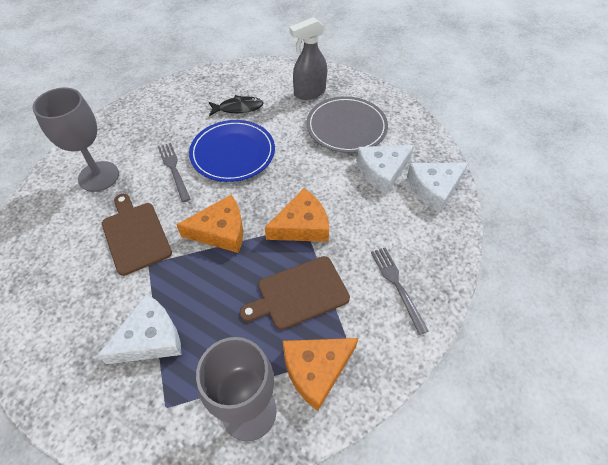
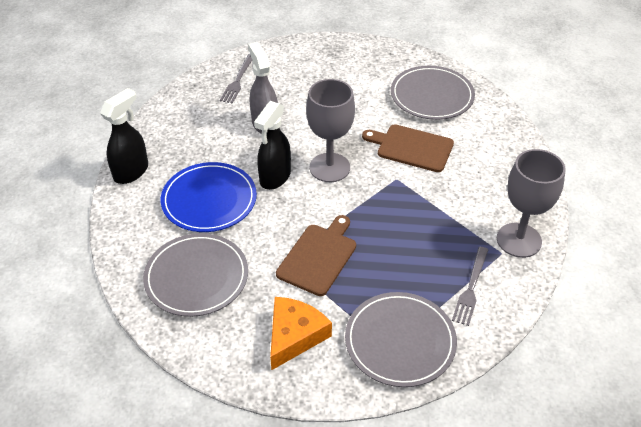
black fish: 1 -> 0
black spray bottle: 0 -> 2
grey plate: 1 -> 3
orange cheese: 3 -> 1
white cheese: 3 -> 0

